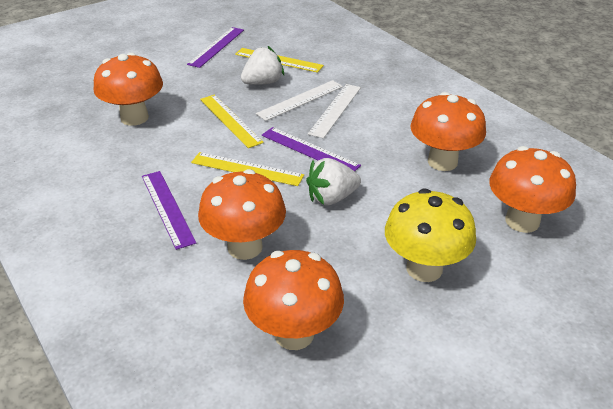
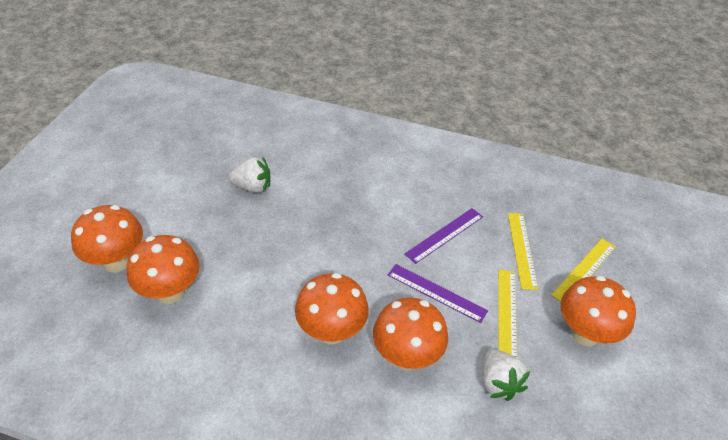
purple ruler: 3 -> 2
white ruler: 2 -> 0
yellow mushroom: 1 -> 0

